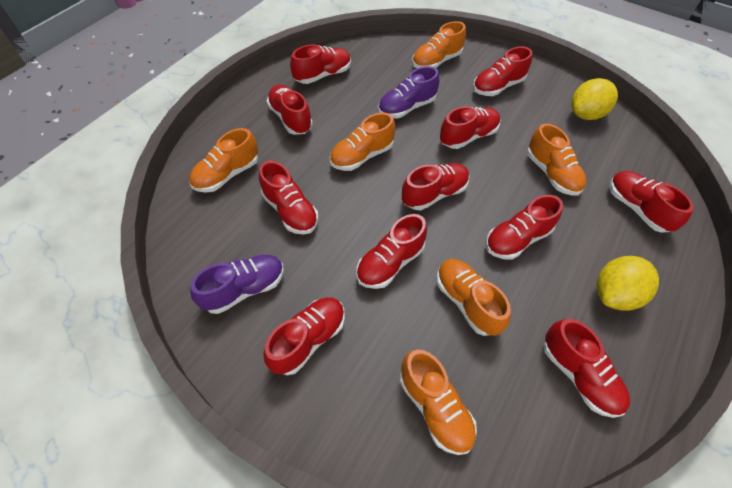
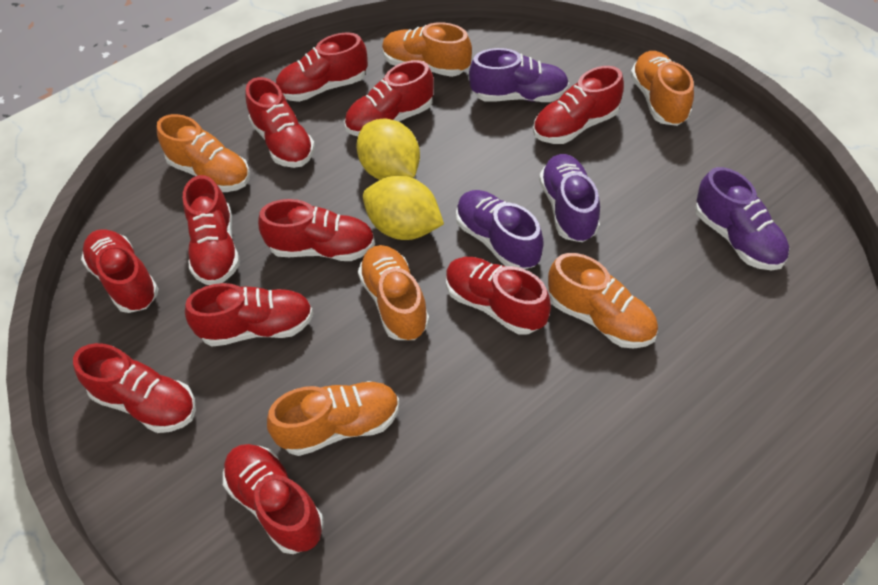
purple shoe: 2 -> 4

